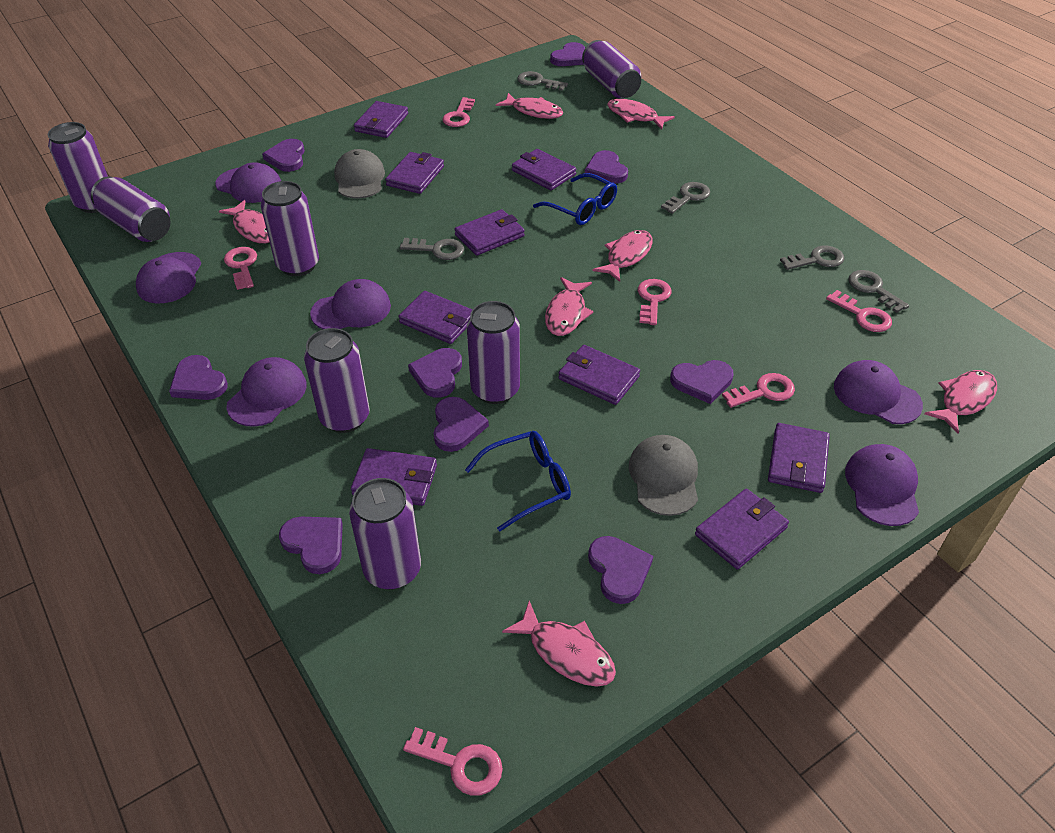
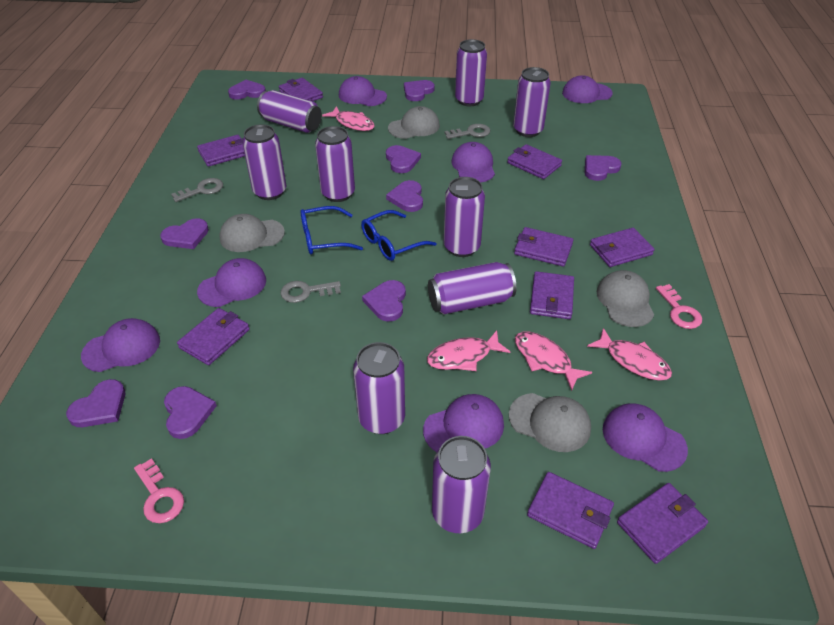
grey cap: 2 -> 4
grey key: 5 -> 3
pink fish: 7 -> 4
pink key: 6 -> 2
purple can: 7 -> 9
purple cap: 6 -> 7

